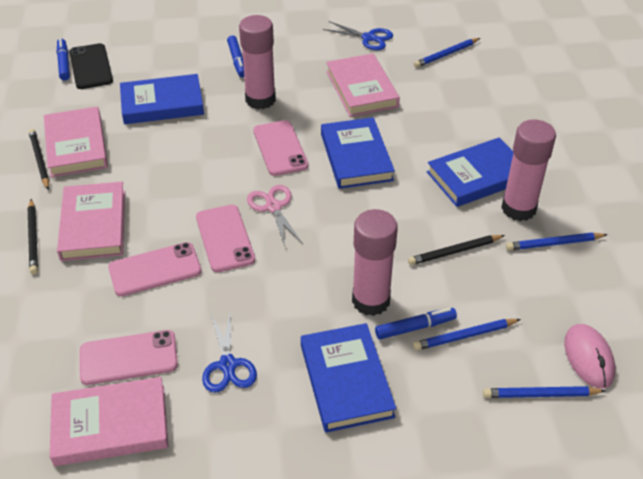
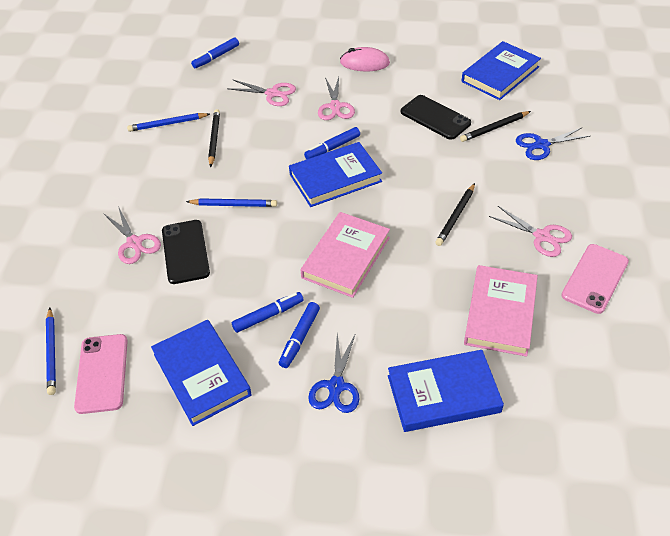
black phone: 1 -> 2
blue marker: 3 -> 4
blue pencil: 4 -> 3
pink book: 4 -> 2
pink glue stick: 3 -> 0
pink phone: 4 -> 2
pink scissors: 1 -> 4

